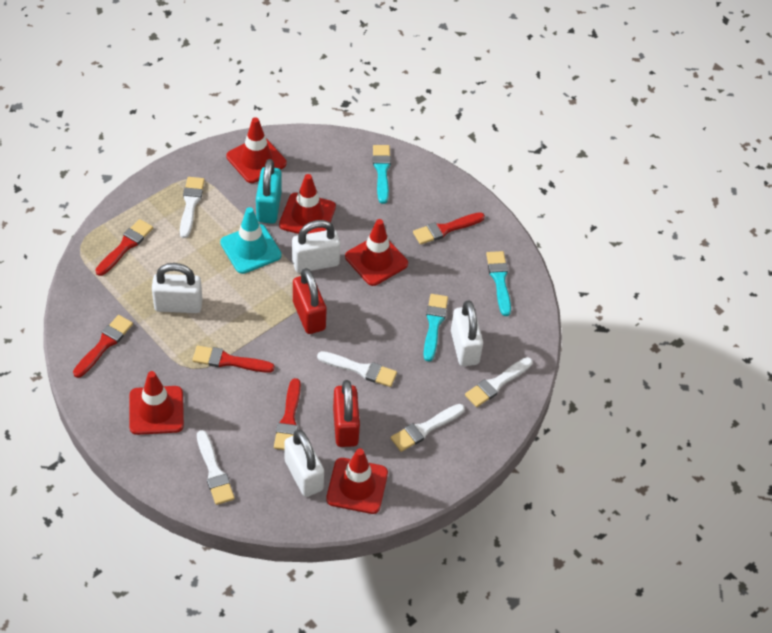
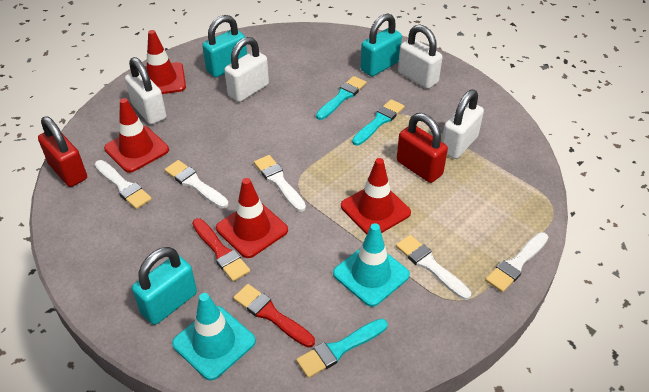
red brush: 5 -> 2
red traffic cone: 5 -> 4
turquoise padlock: 1 -> 3
turquoise traffic cone: 1 -> 2

